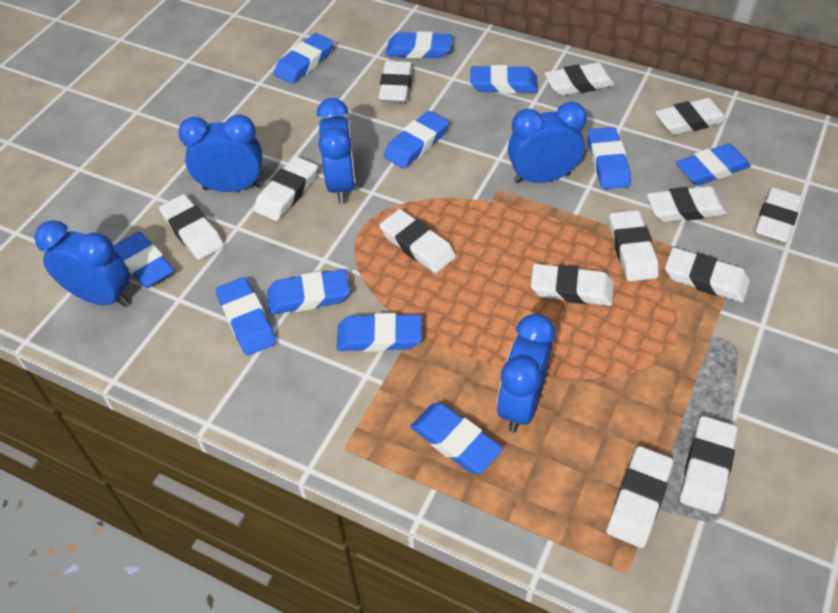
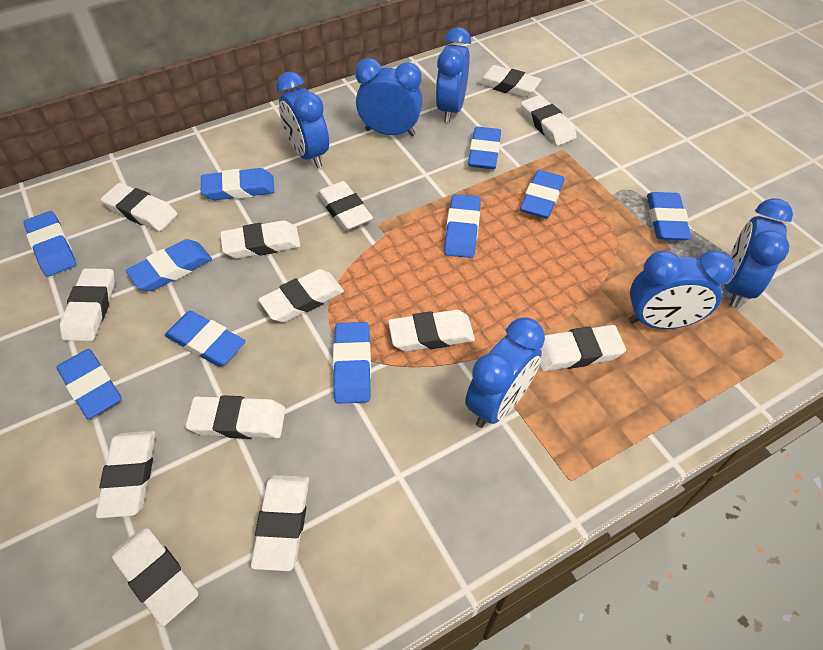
blue clock: 5 -> 6
blue eraser: 11 -> 10

